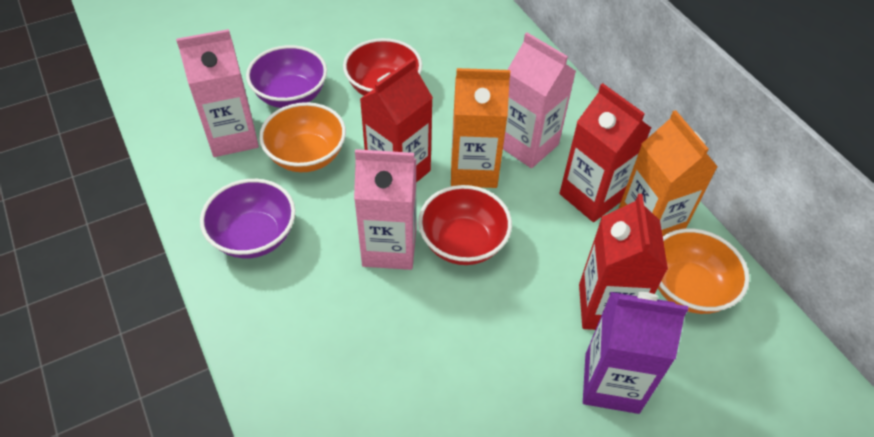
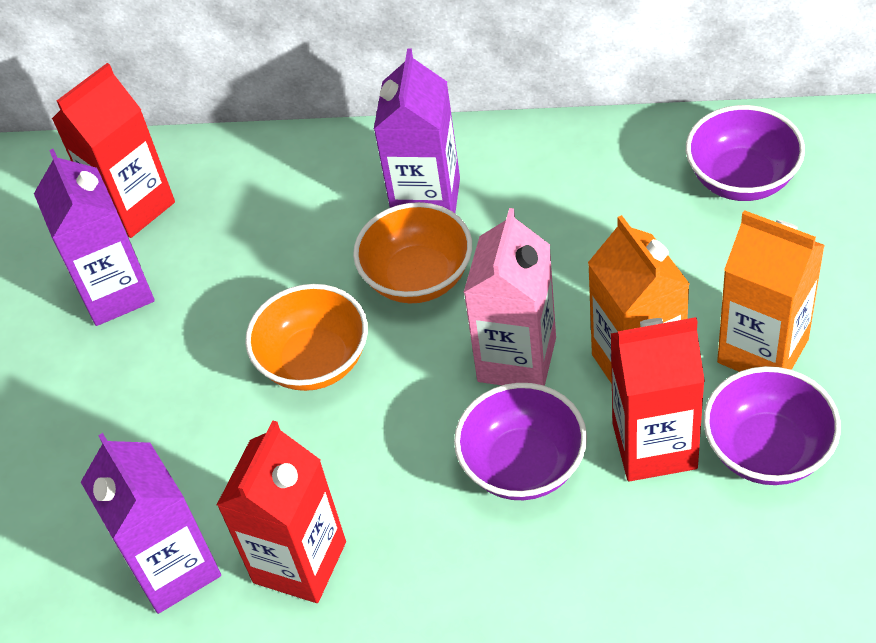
pink carton: 3 -> 1
purple bowl: 2 -> 3
purple carton: 1 -> 3
red bowl: 2 -> 0

